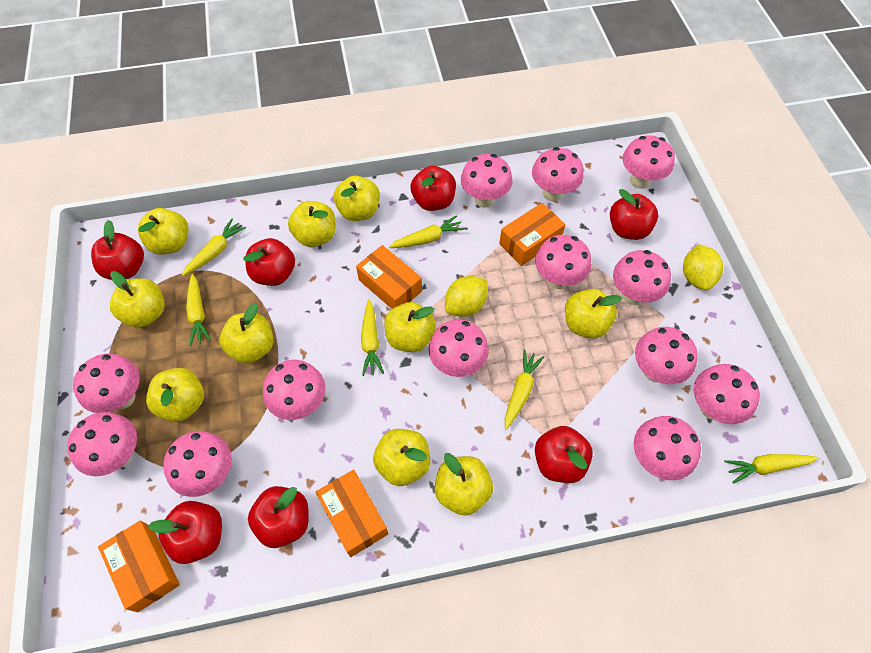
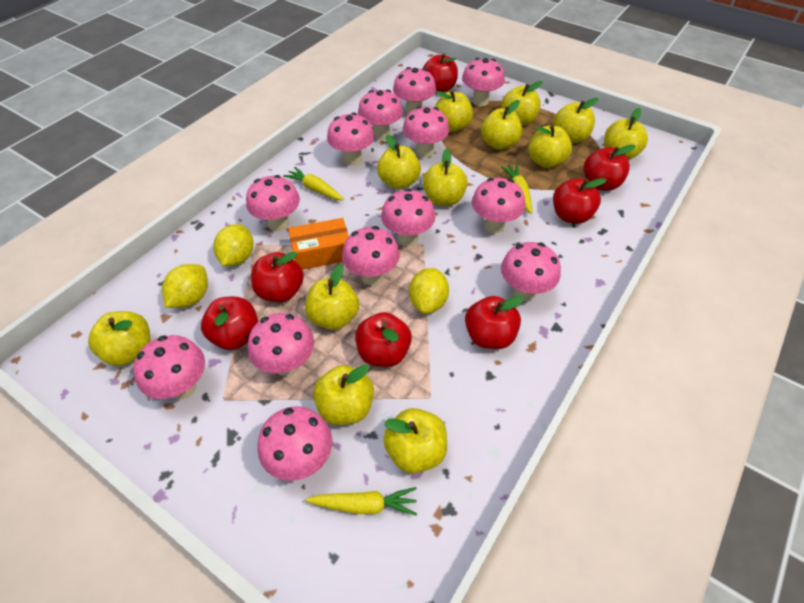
orange box: 4 -> 1
yellow apple: 10 -> 12
yellow carrot: 6 -> 3
yellow lemon: 2 -> 3

